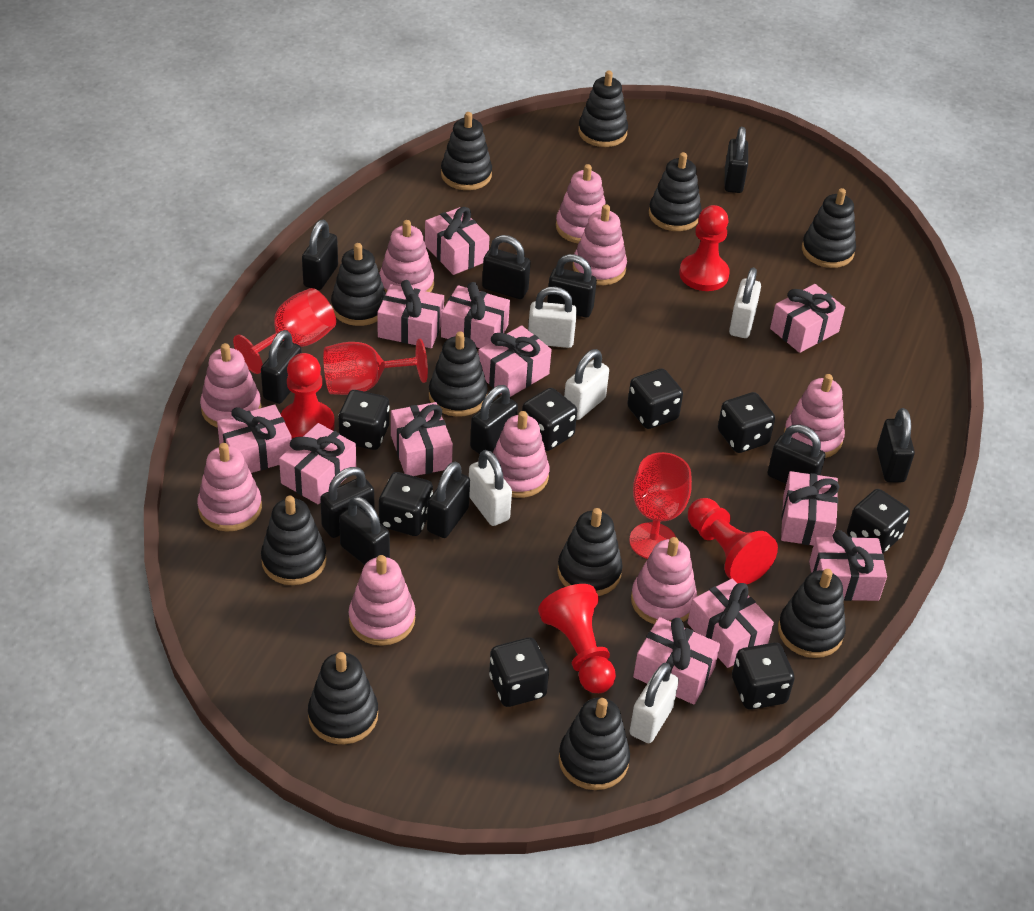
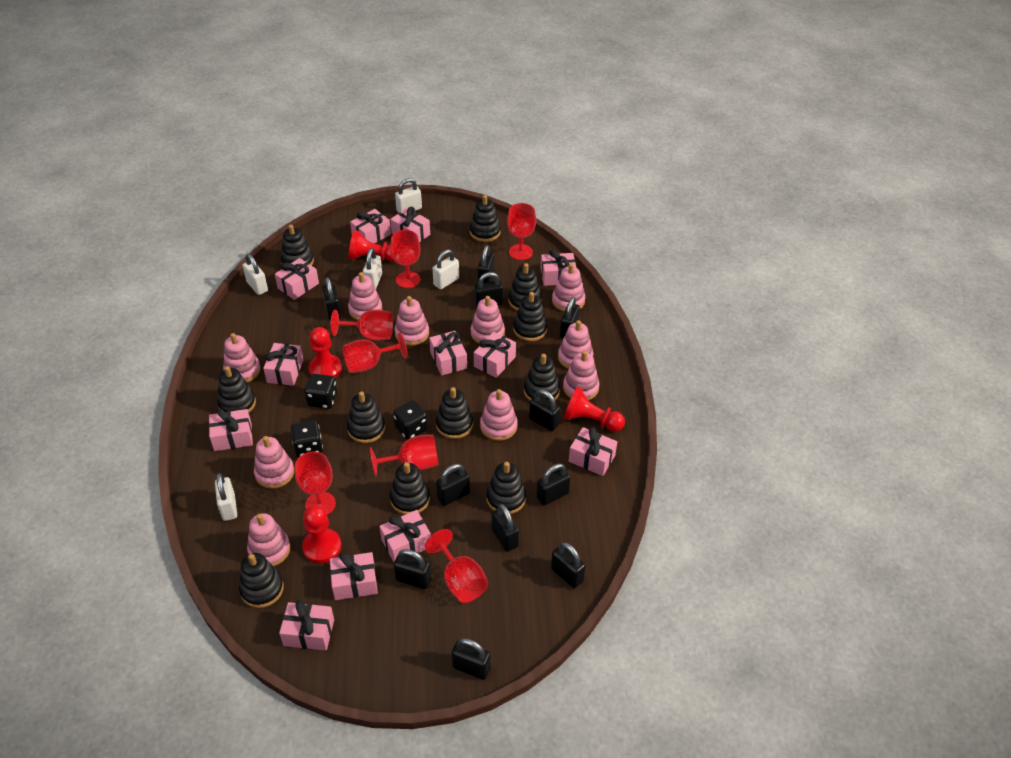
black dice: 8 -> 3
pink stacking toy: 9 -> 10
red goblet: 3 -> 7

